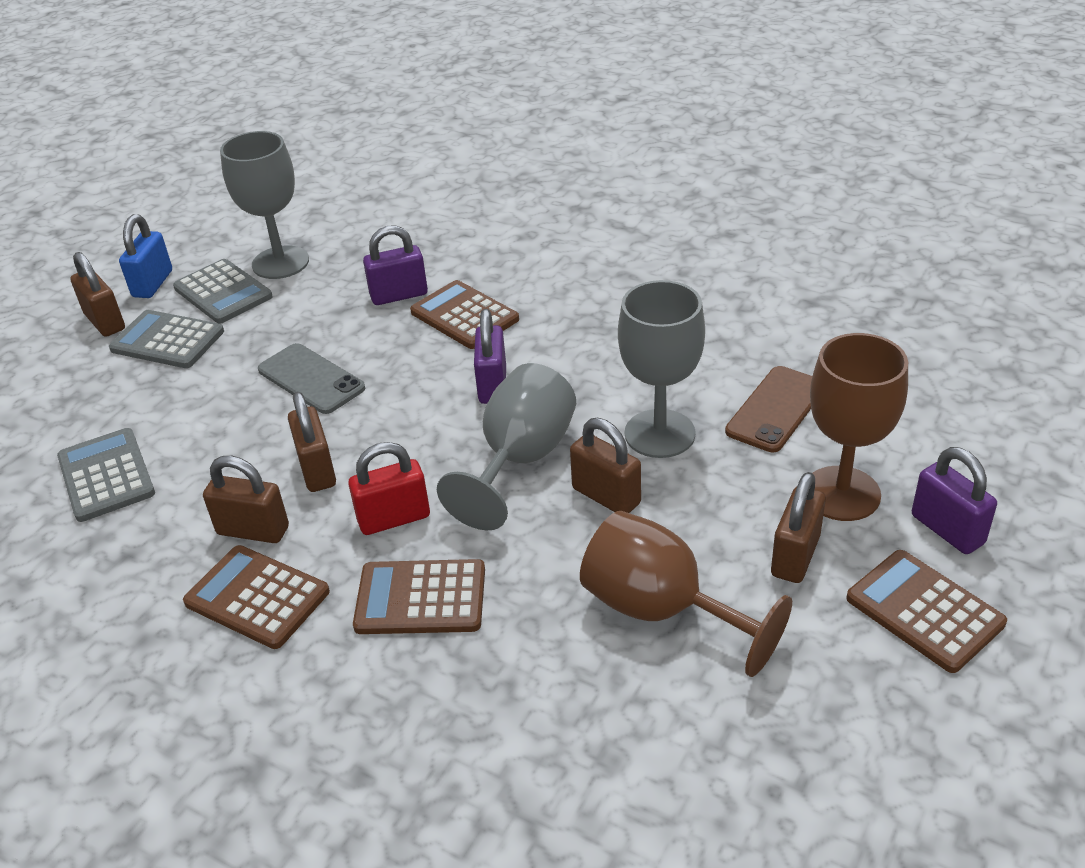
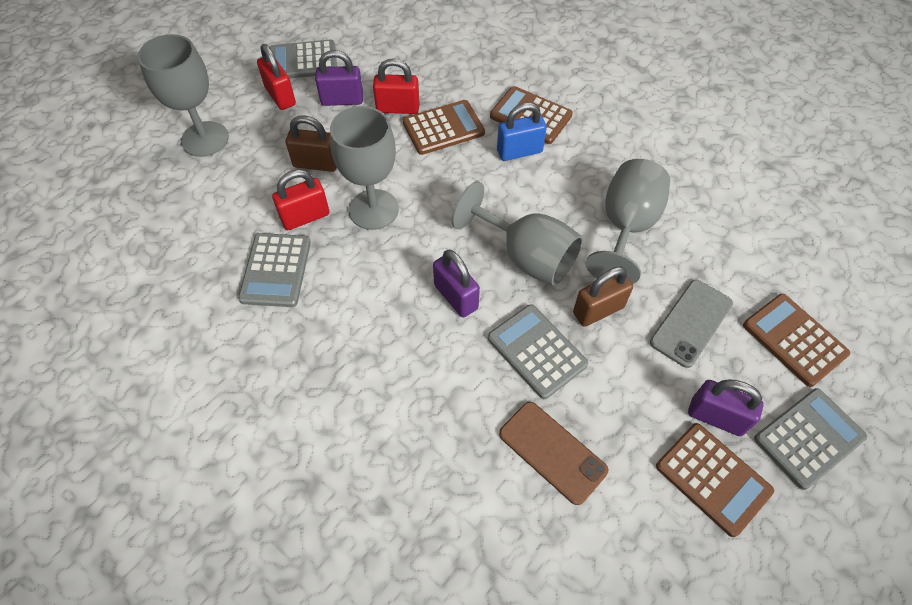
brown goblet: 2 -> 0
brown padlock: 5 -> 2
grey calculator: 3 -> 4
grey goblet: 3 -> 4
red padlock: 1 -> 3

